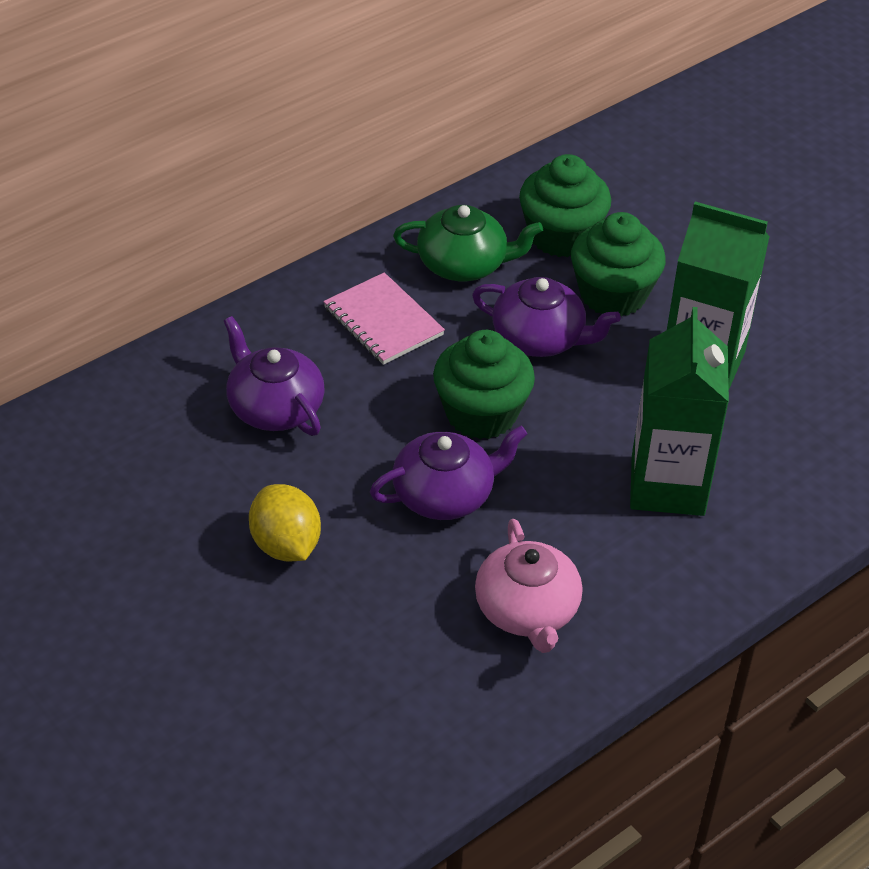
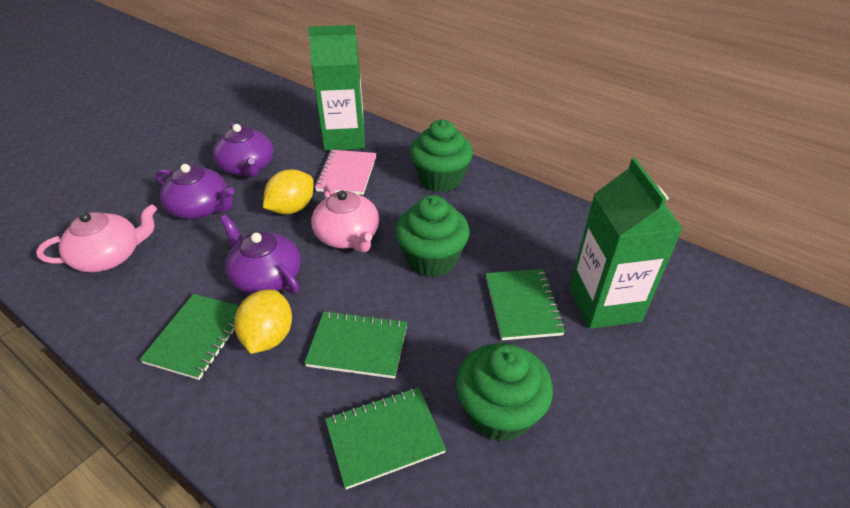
green notebook: 0 -> 4
green teapot: 1 -> 0
pink teapot: 1 -> 2
yellow lemon: 1 -> 2

